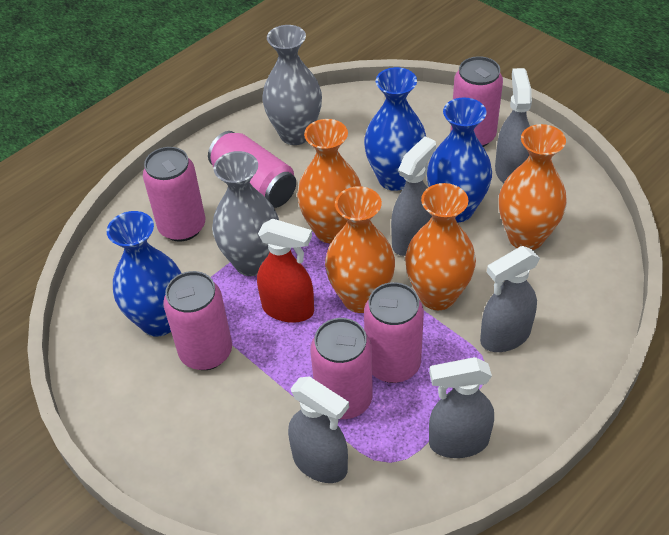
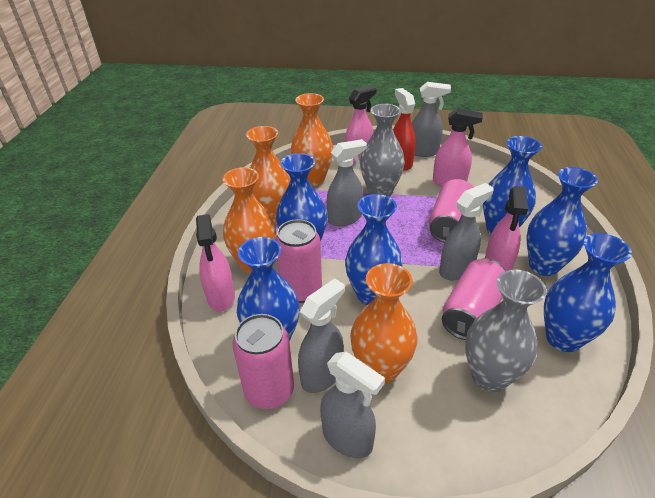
blue vase: 3 -> 6
pink can: 6 -> 4
pink spray bottle: 0 -> 4

